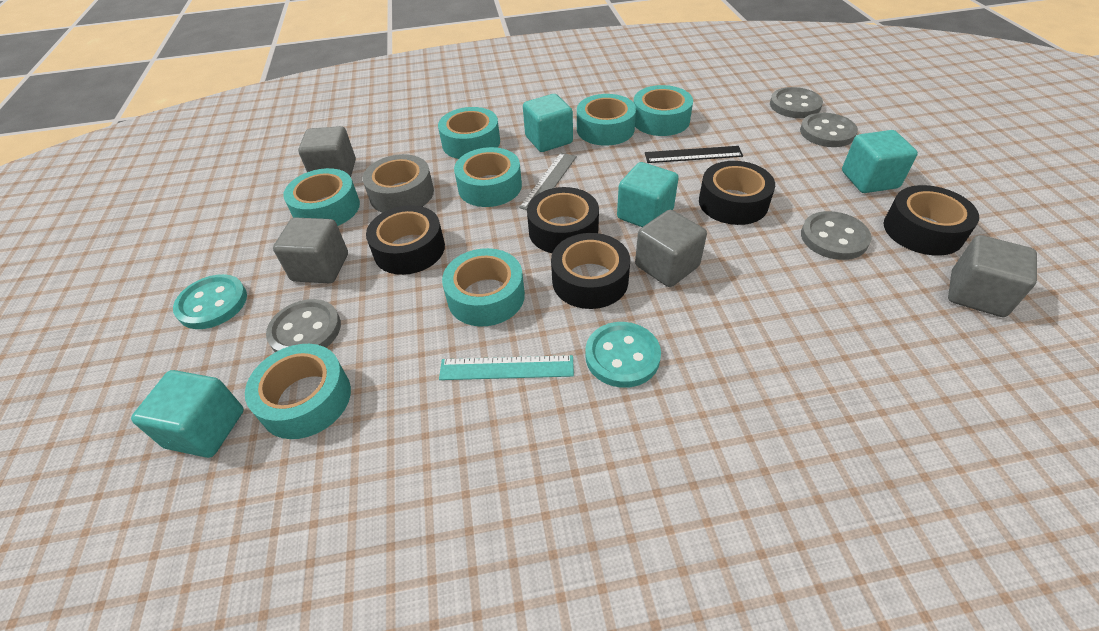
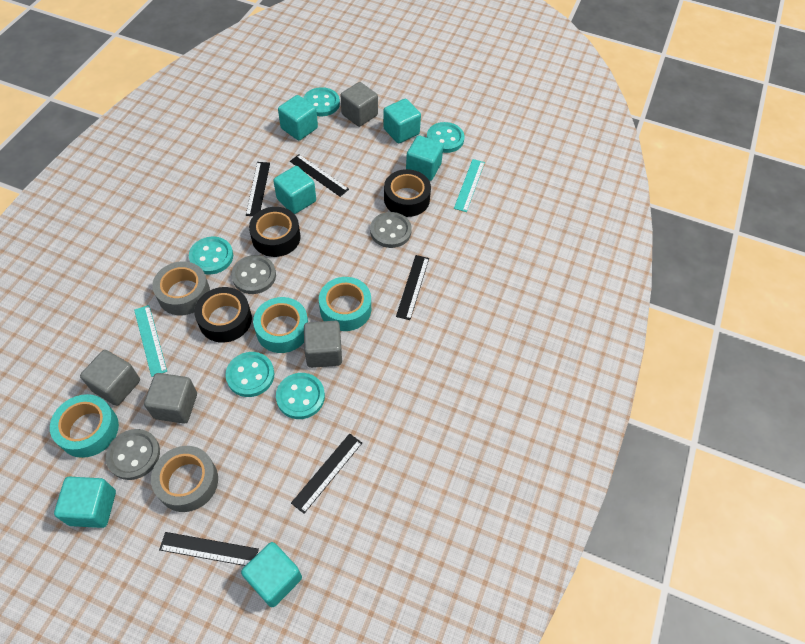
black ruler: 1 -> 5
black tape: 5 -> 3
grey button: 4 -> 3
grey ruler: 1 -> 0
grey tape: 1 -> 2
turquoise button: 2 -> 5
turquoise cube: 4 -> 6
turquoise ruler: 1 -> 2
turquoise tape: 7 -> 3

